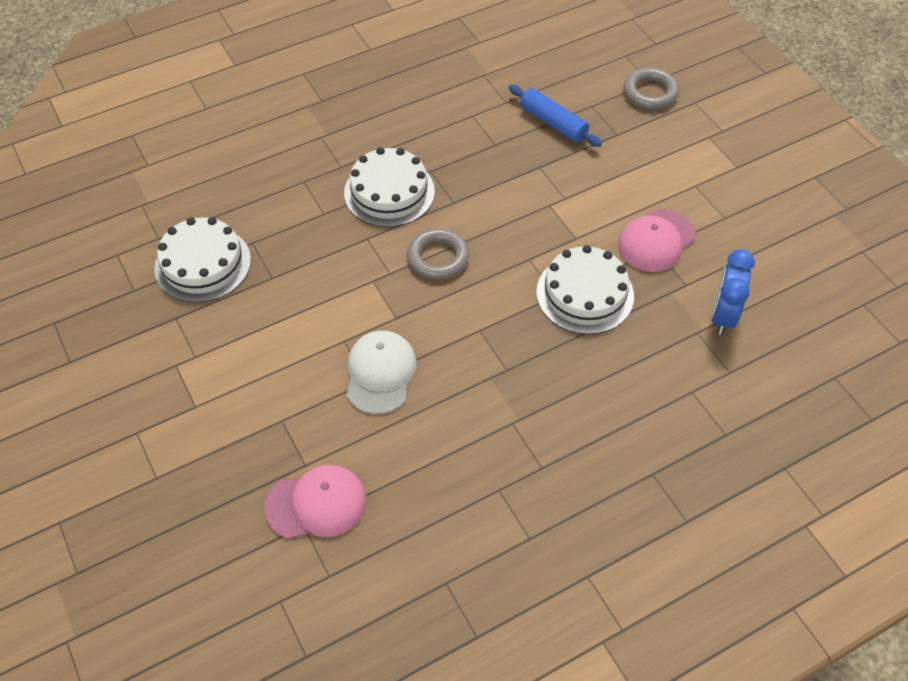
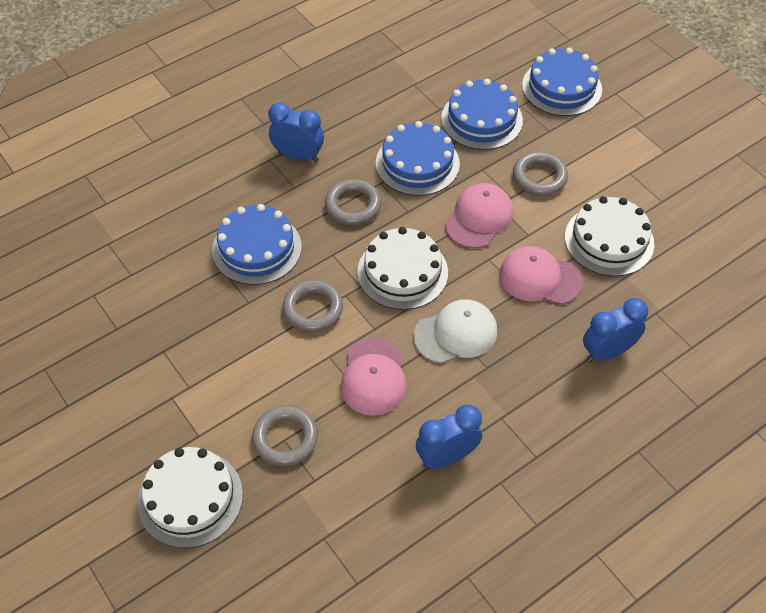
blue cake: 0 -> 4
blue clock: 1 -> 3
blue rolling pin: 1 -> 0
grey ring: 2 -> 4
pink cap: 2 -> 3

